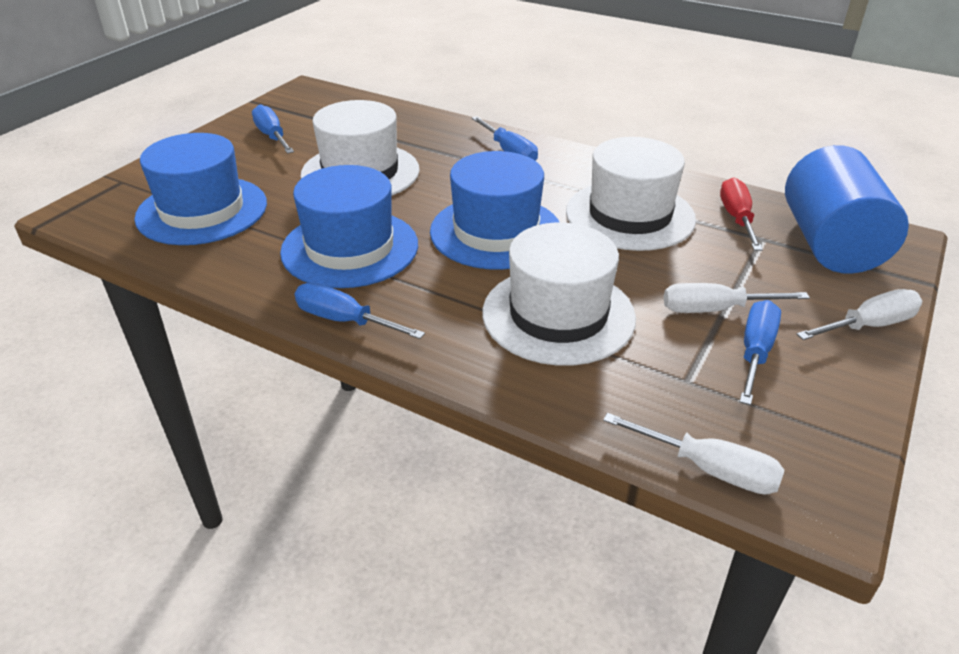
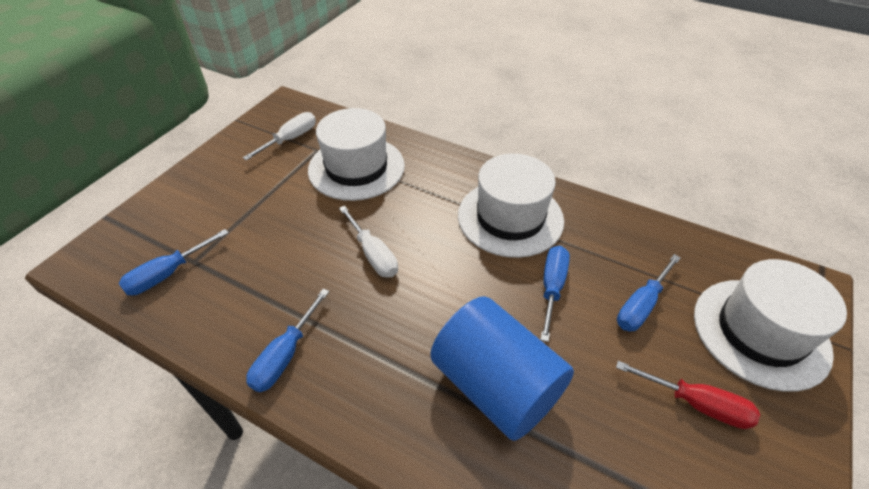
blue hat: 3 -> 0
white screwdriver: 3 -> 2

